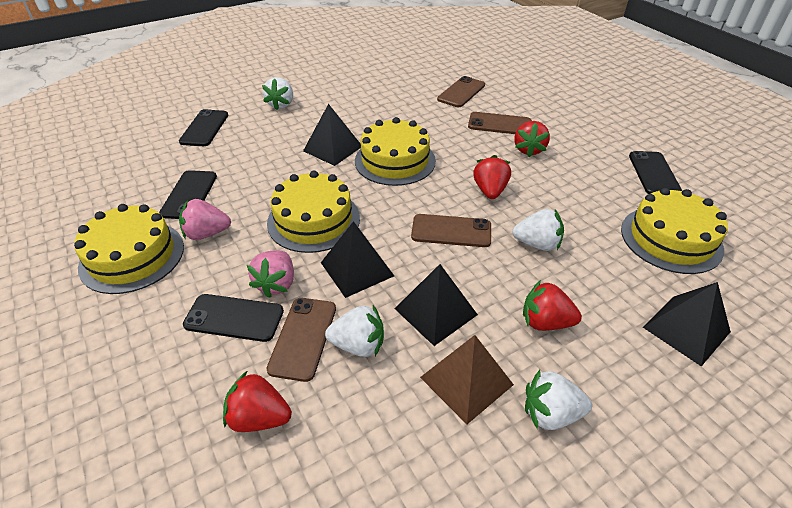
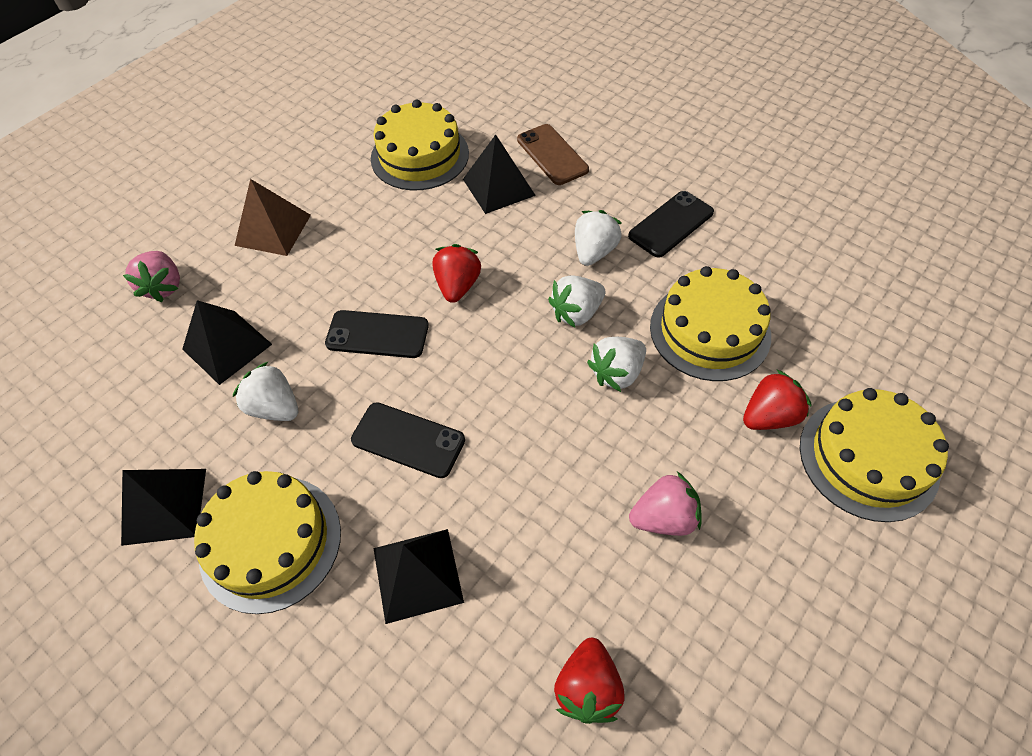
black phone: 4 -> 3
brown phone: 4 -> 1
red strawberry: 4 -> 3

